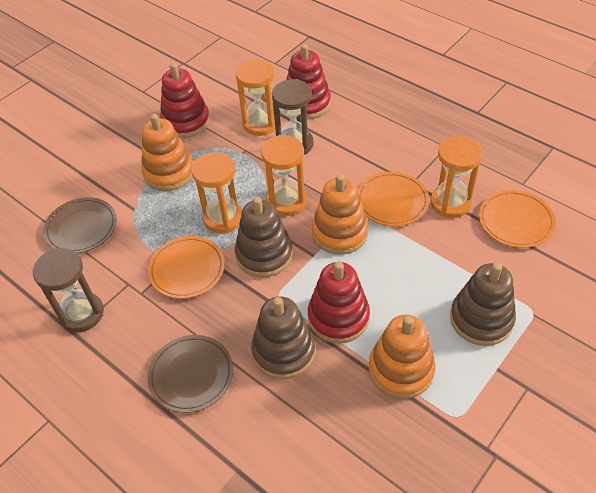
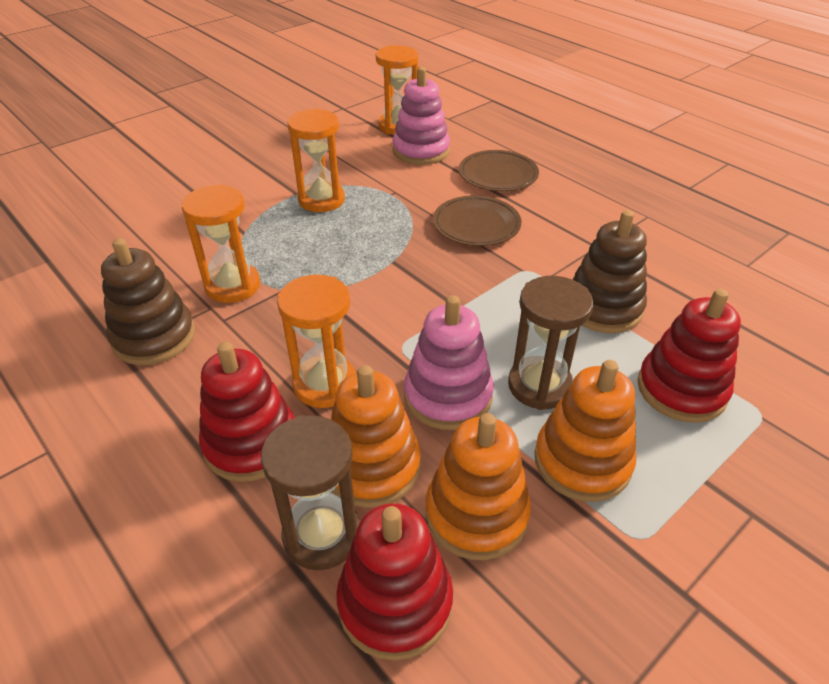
brown stacking toy: 3 -> 2
orange plate: 3 -> 0
pink stacking toy: 0 -> 2

